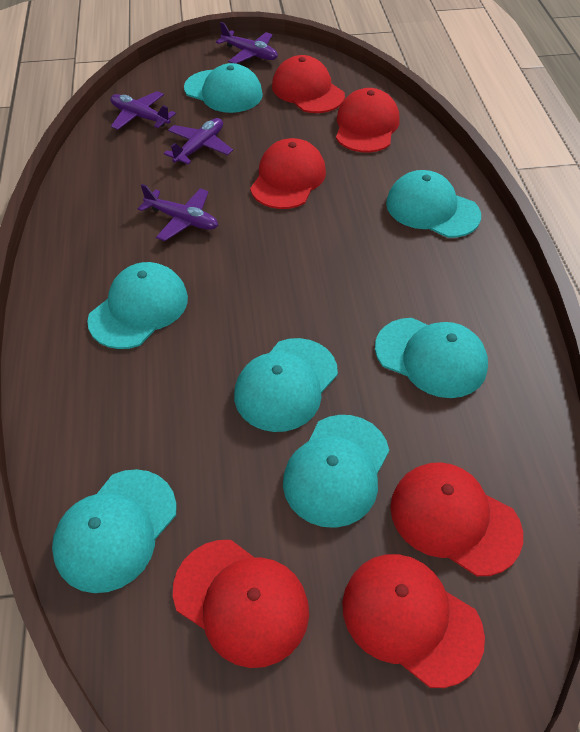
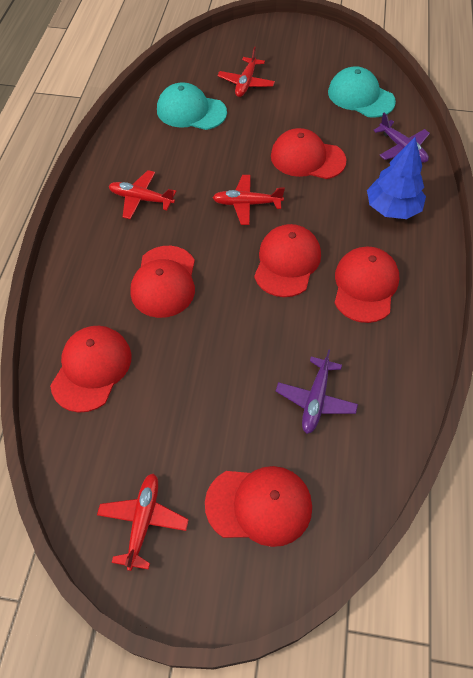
blue tree: 0 -> 1
purple plane: 4 -> 2
red plane: 0 -> 4
turquoise cap: 7 -> 2

